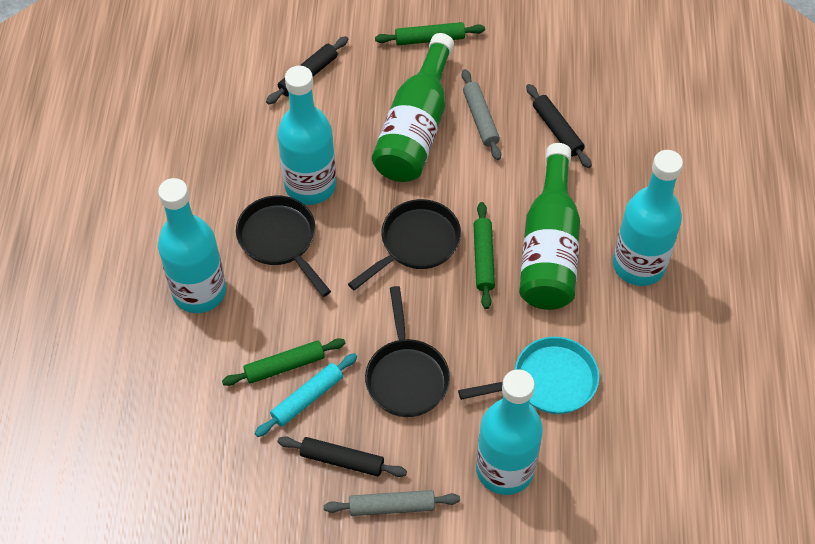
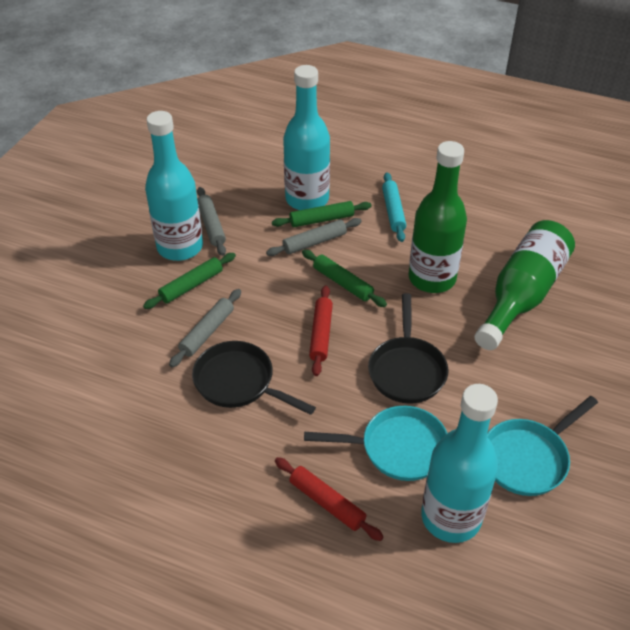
black pan: 3 -> 2
black rolling pin: 3 -> 0
grey rolling pin: 2 -> 3
red rolling pin: 0 -> 2
turquoise bottle: 4 -> 3
turquoise pan: 1 -> 2

